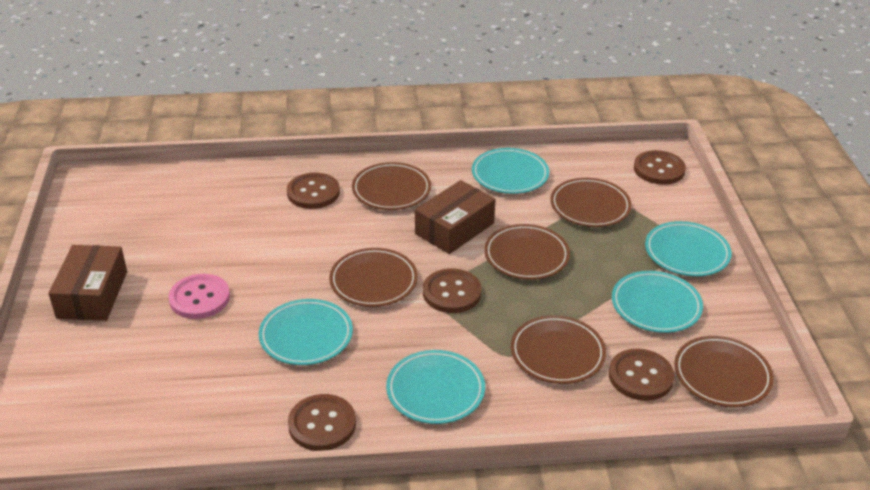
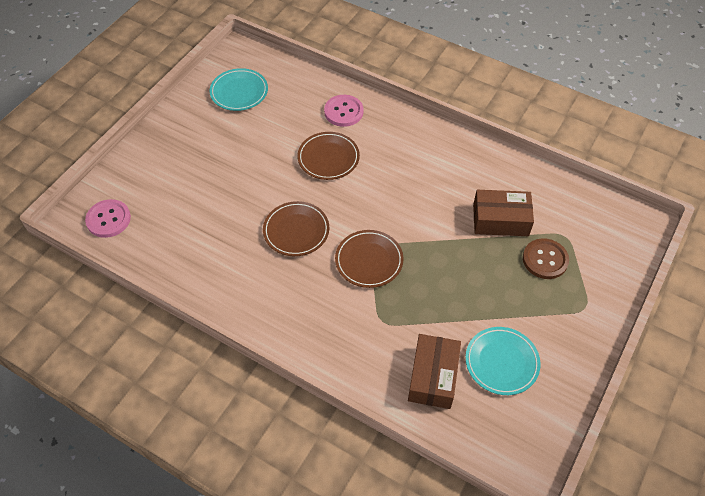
brown button: 5 -> 1
brown plate: 6 -> 3
pink button: 1 -> 2
turquoise plate: 5 -> 2

